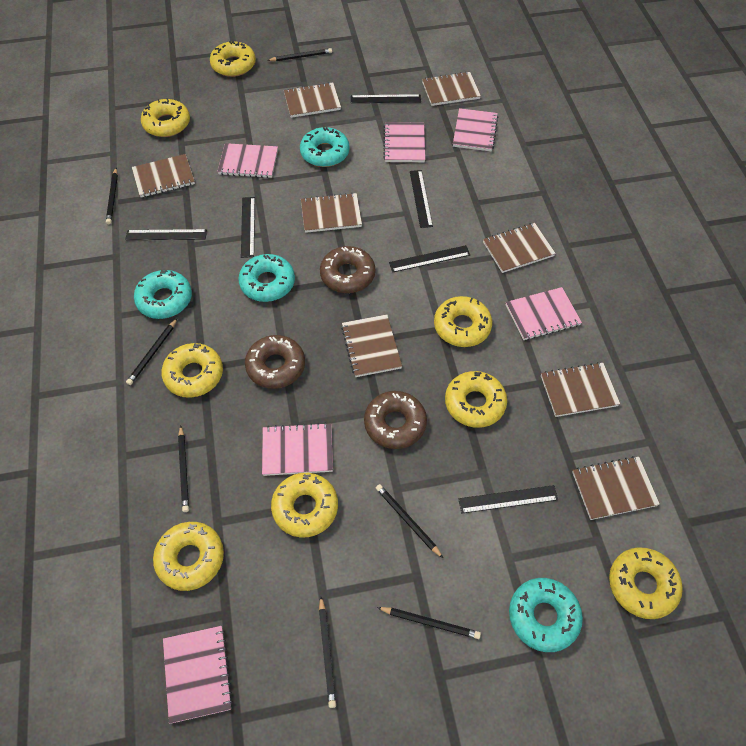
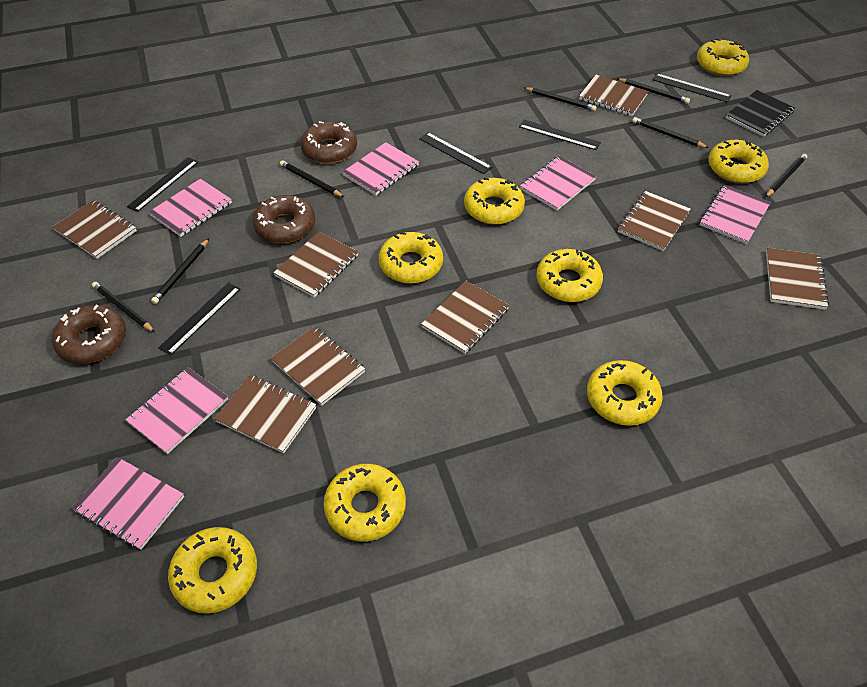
black notebook: 0 -> 1
black ruler: 6 -> 5
turquoise donut: 4 -> 0

